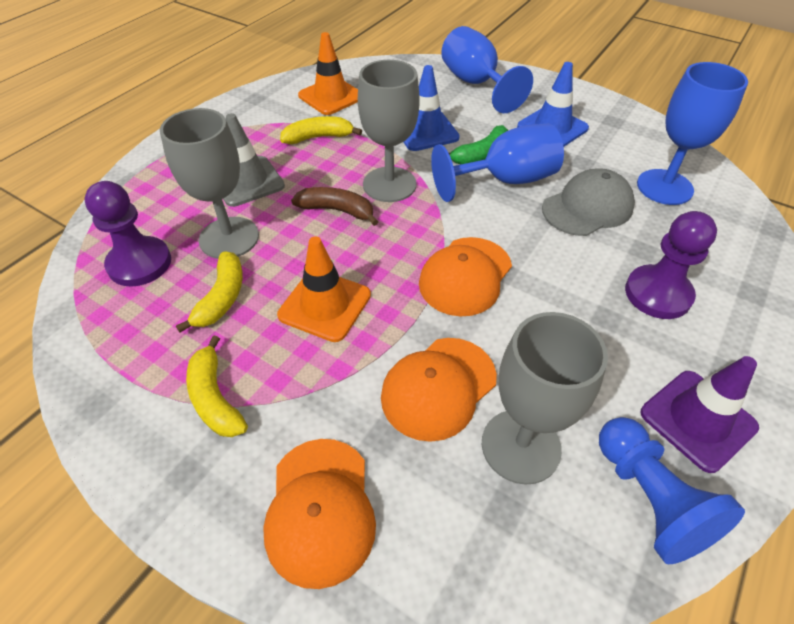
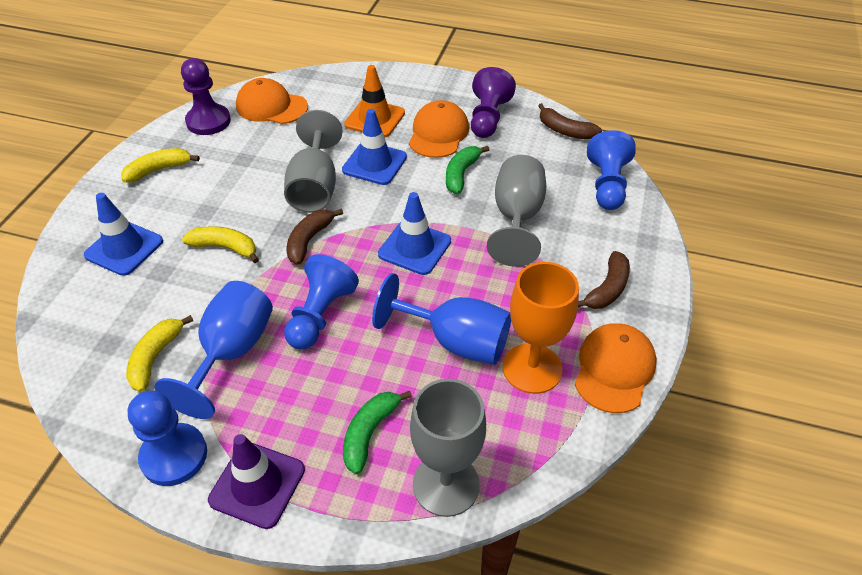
blue goblet: 3 -> 2
blue pawn: 1 -> 3
blue traffic cone: 2 -> 3
brown banana: 1 -> 3
green banana: 1 -> 2
grey cap: 1 -> 0
grey traffic cone: 1 -> 0
orange goblet: 0 -> 1
orange traffic cone: 2 -> 1

